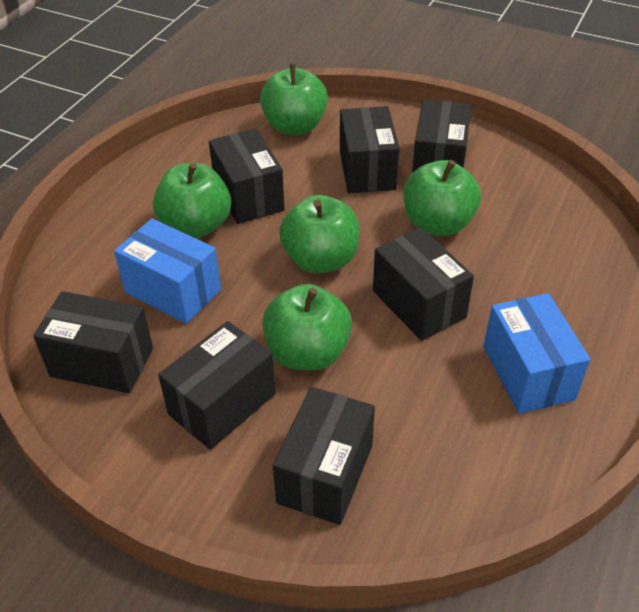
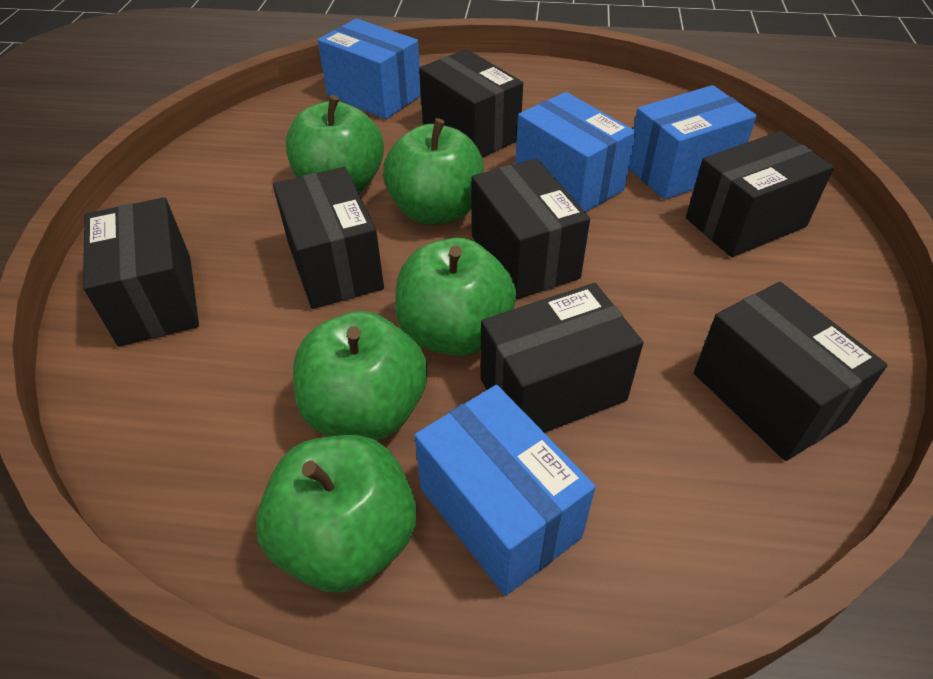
blue box: 2 -> 4

